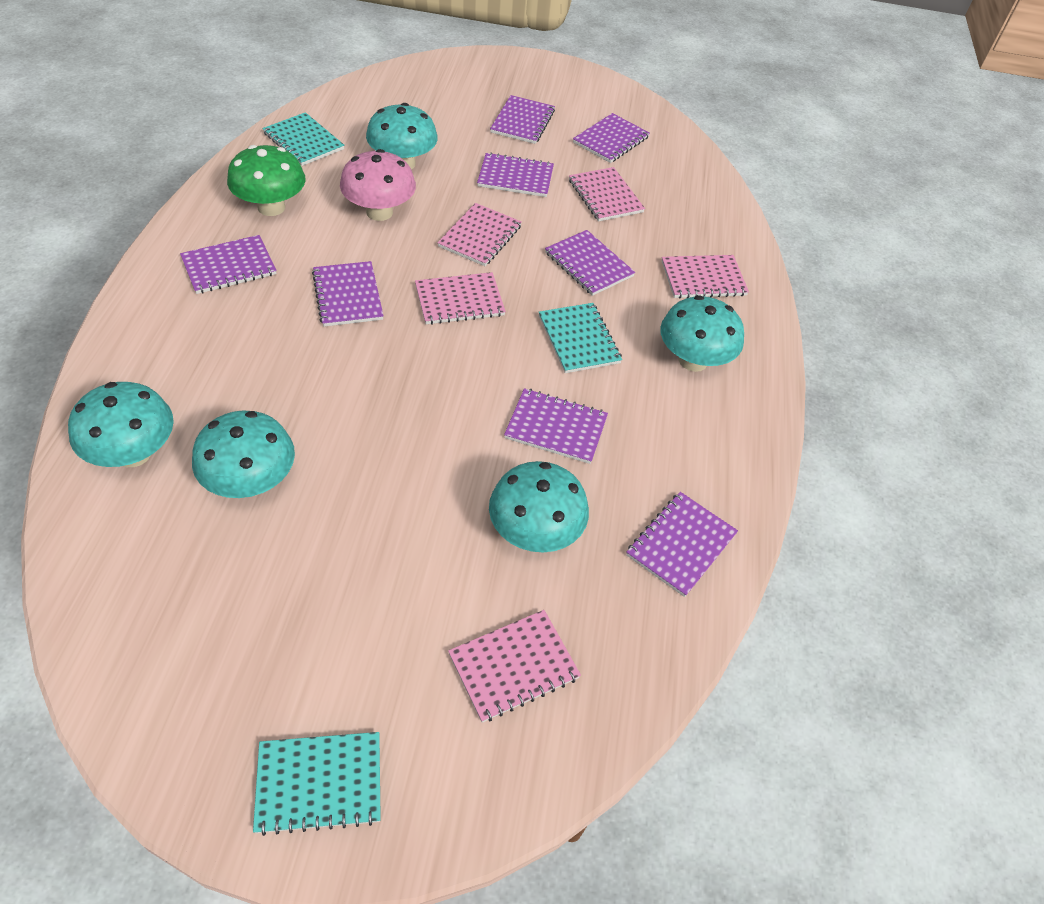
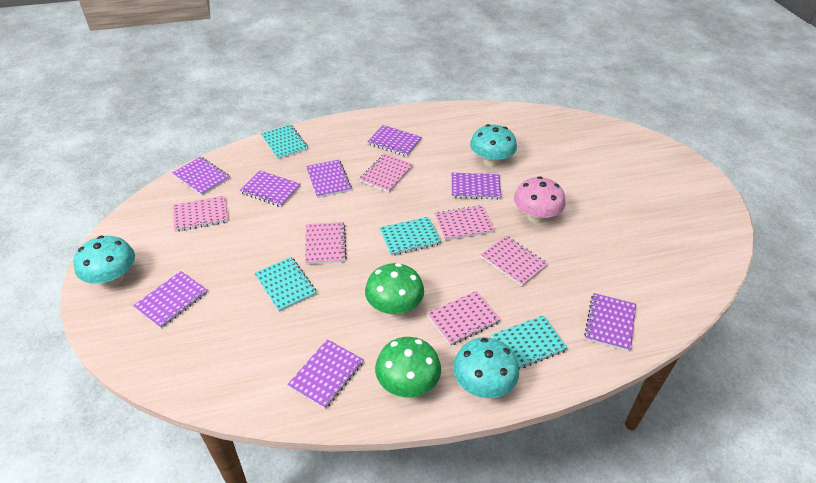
green mushroom: 1 -> 2
pink notebook: 5 -> 6
turquoise mushroom: 5 -> 3
turquoise notebook: 3 -> 4

